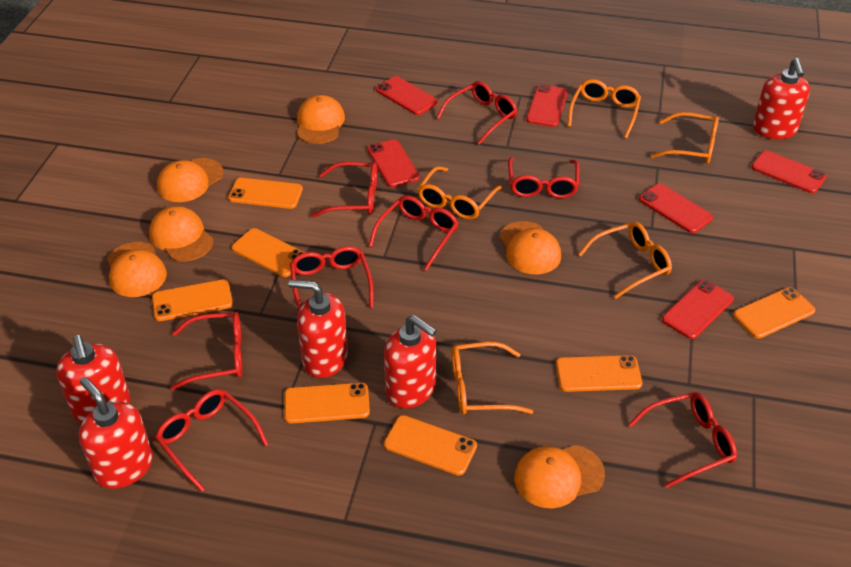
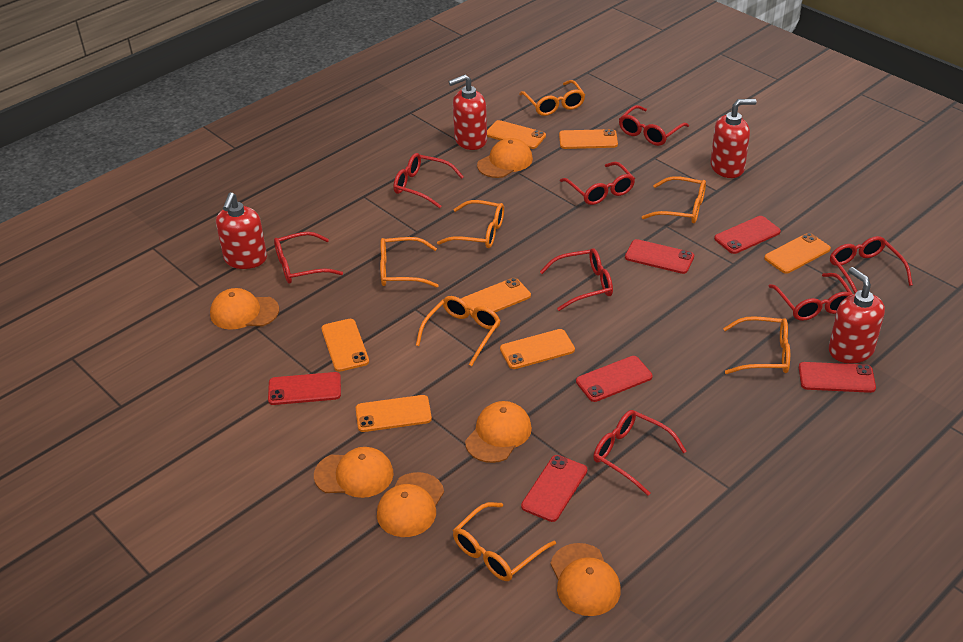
orange glasses: 5 -> 7
red soap dispenser: 5 -> 4

